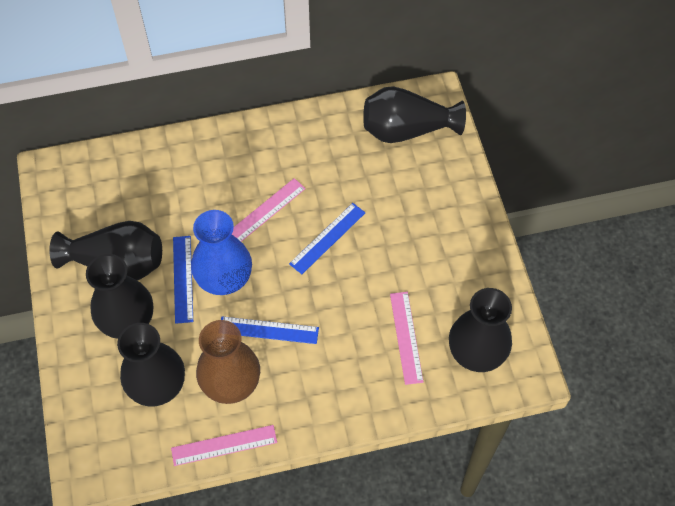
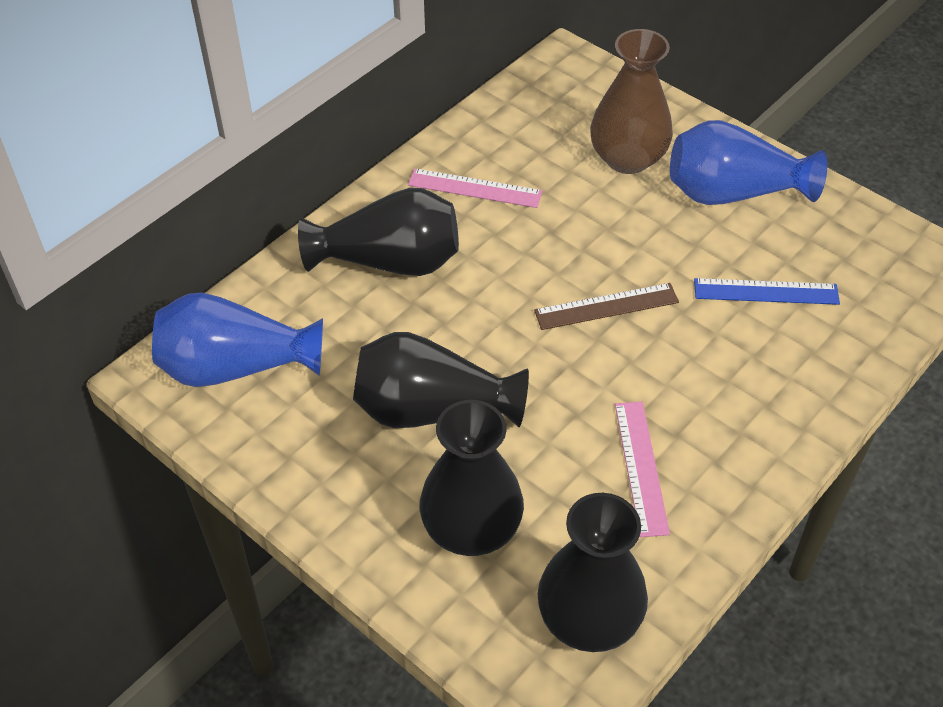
black vase: 5 -> 4
blue ruler: 3 -> 1
blue vase: 1 -> 2
brown ruler: 0 -> 1
pink ruler: 3 -> 2

